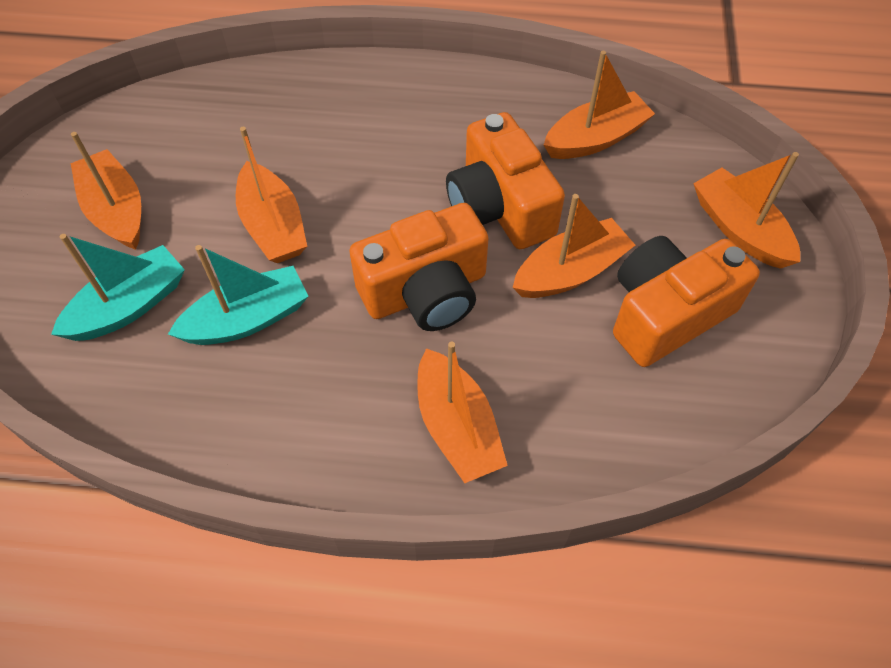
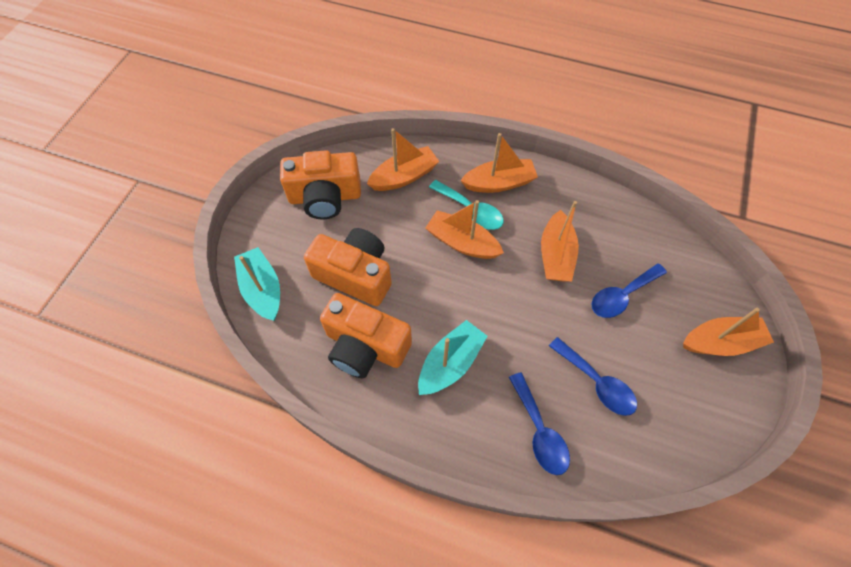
blue spoon: 0 -> 3
orange boat: 6 -> 5
turquoise spoon: 0 -> 1

